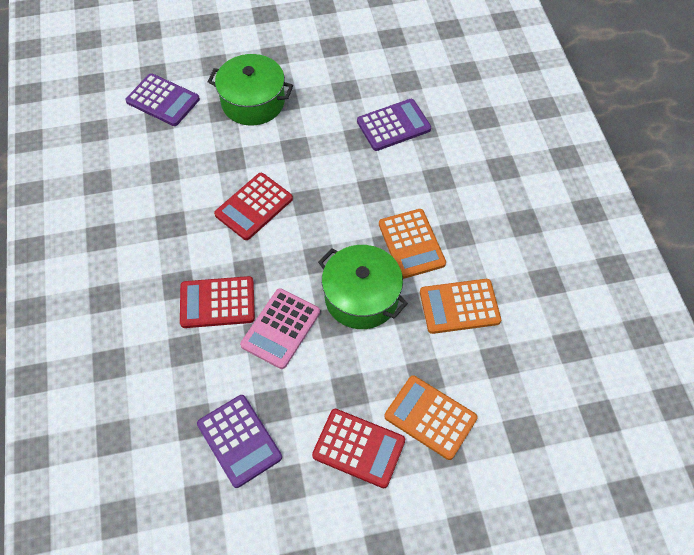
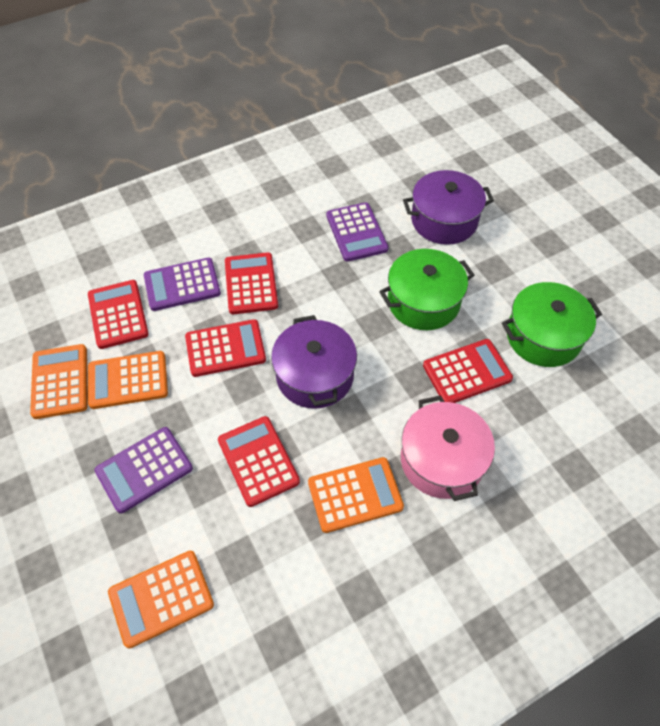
orange calculator: 3 -> 4
pink calculator: 1 -> 0
pink pot: 0 -> 1
purple pot: 0 -> 2
red calculator: 3 -> 5

